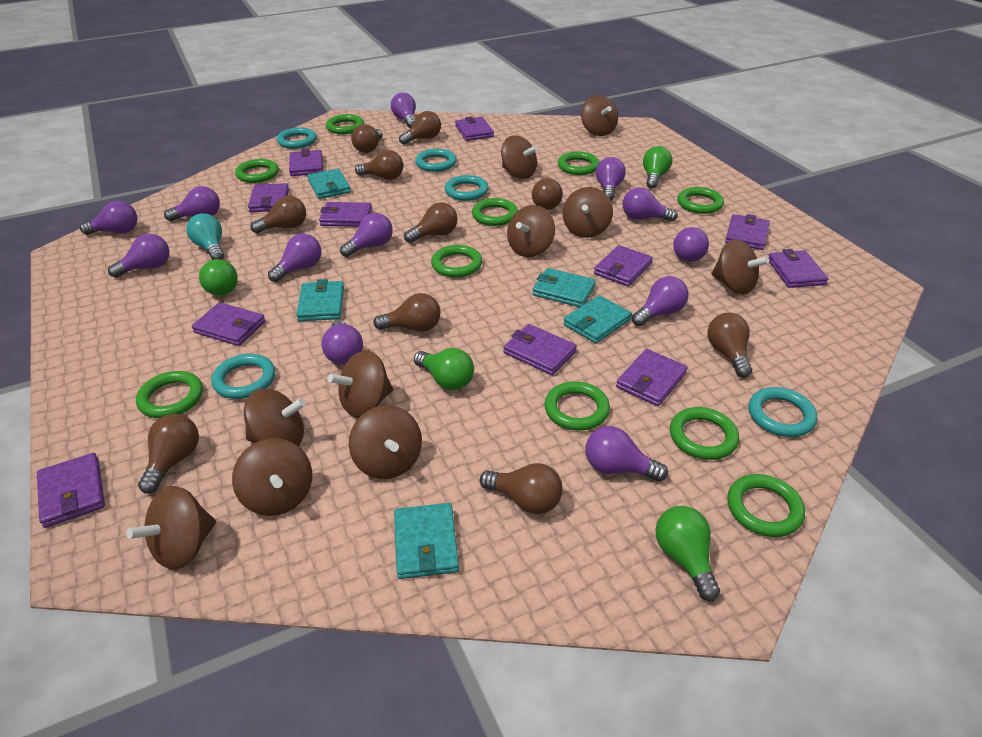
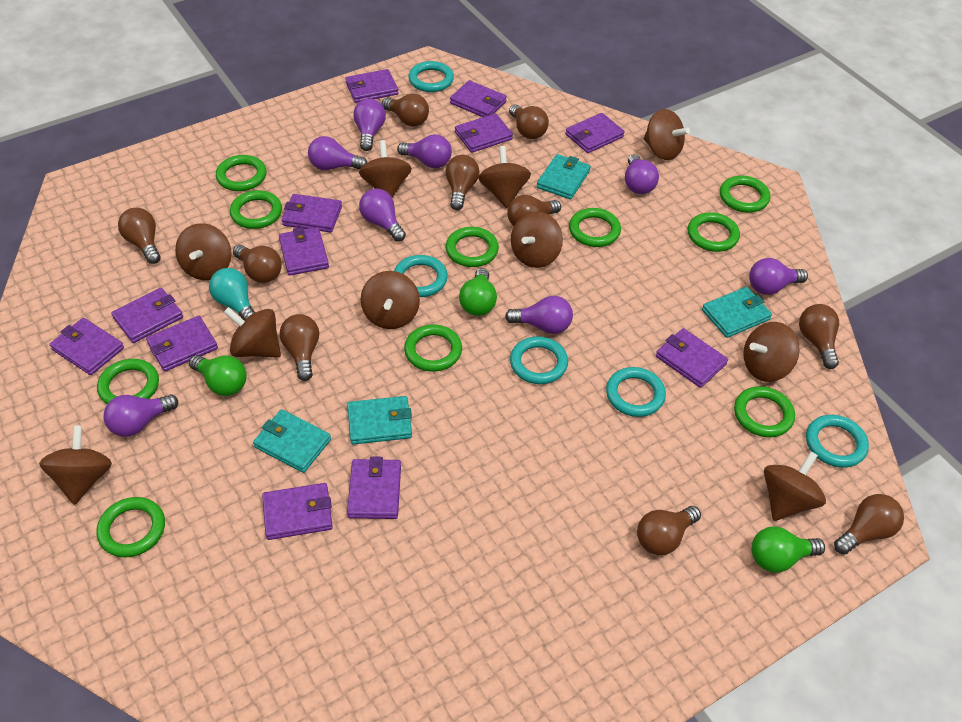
green light bulb: 4 -> 3
purple light bulb: 12 -> 8
purple wallet: 11 -> 12
turquoise wallet: 5 -> 4

